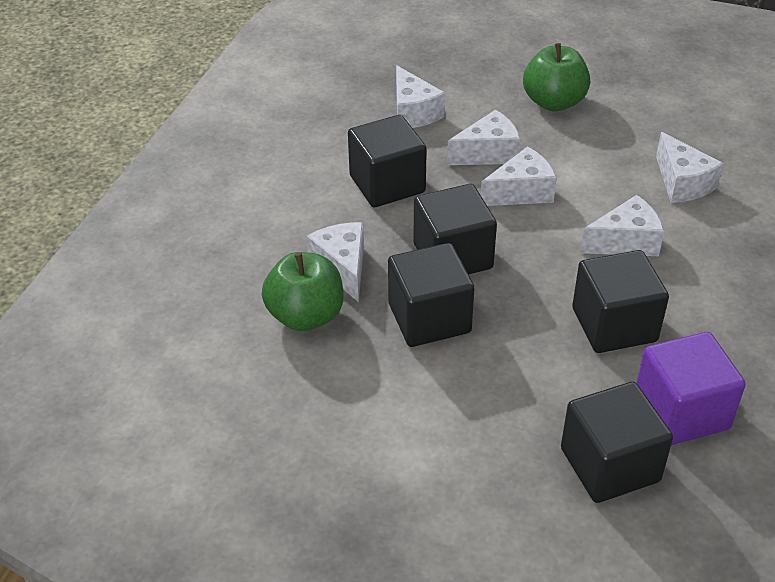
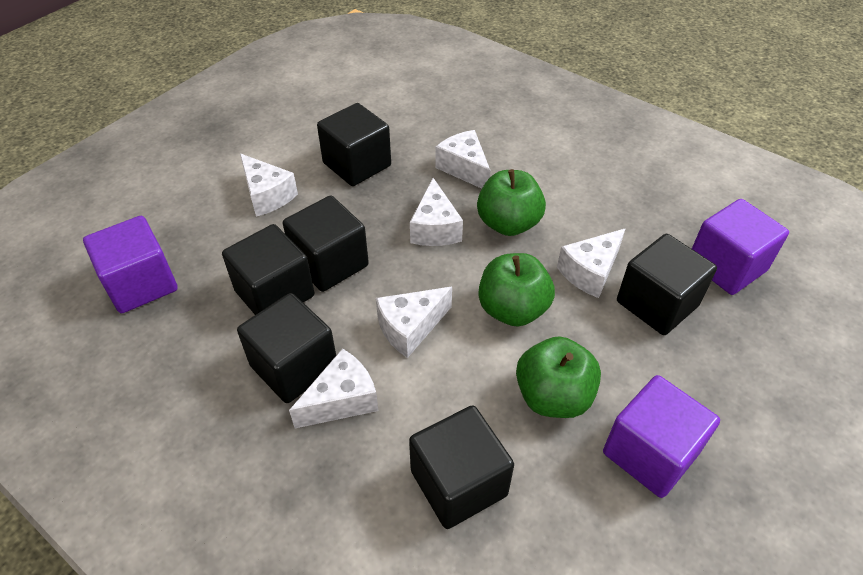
black cube: 5 -> 6
green apple: 2 -> 3
purple cube: 1 -> 3

